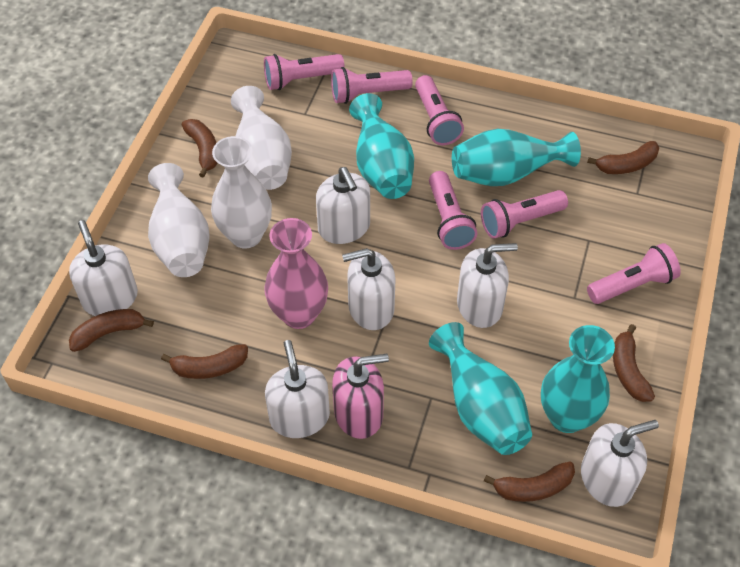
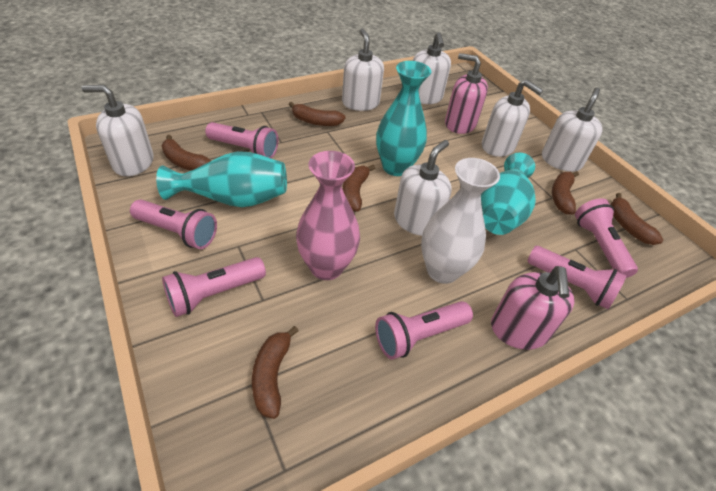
pink soap dispenser: 1 -> 2
turquoise vase: 4 -> 3
white vase: 3 -> 1

